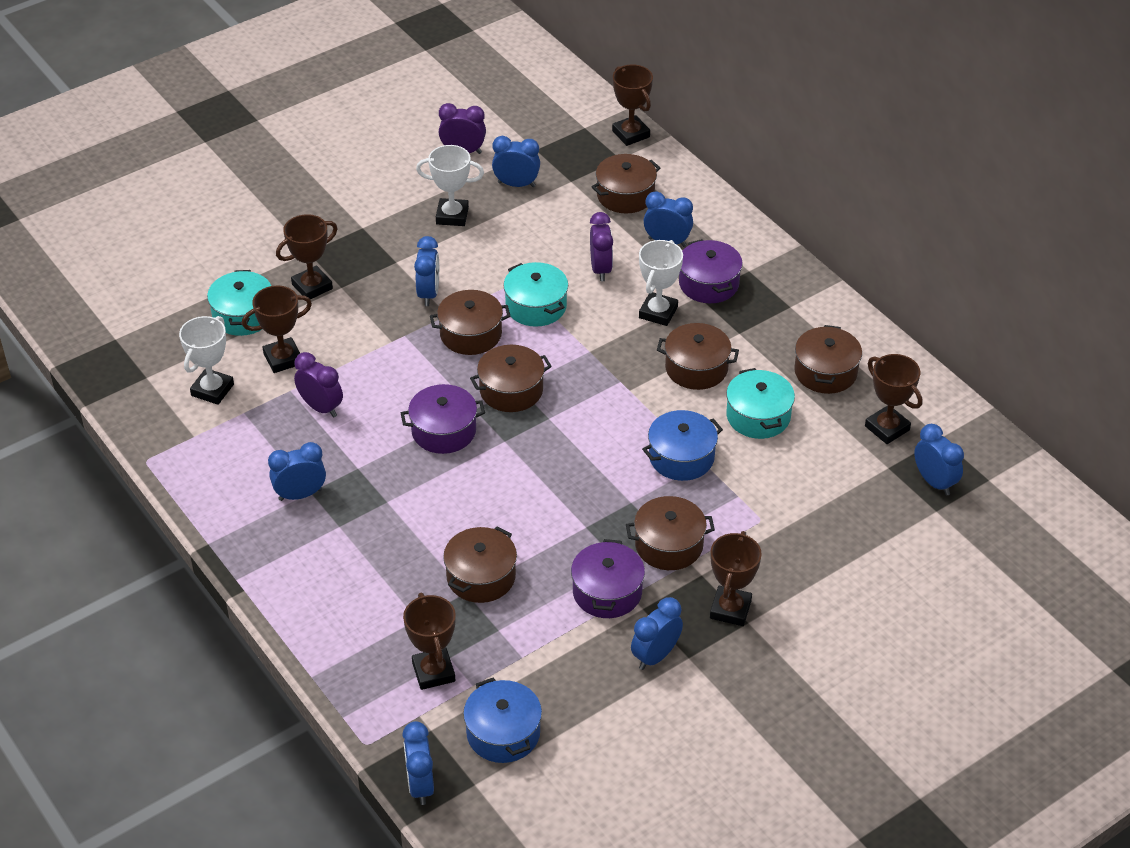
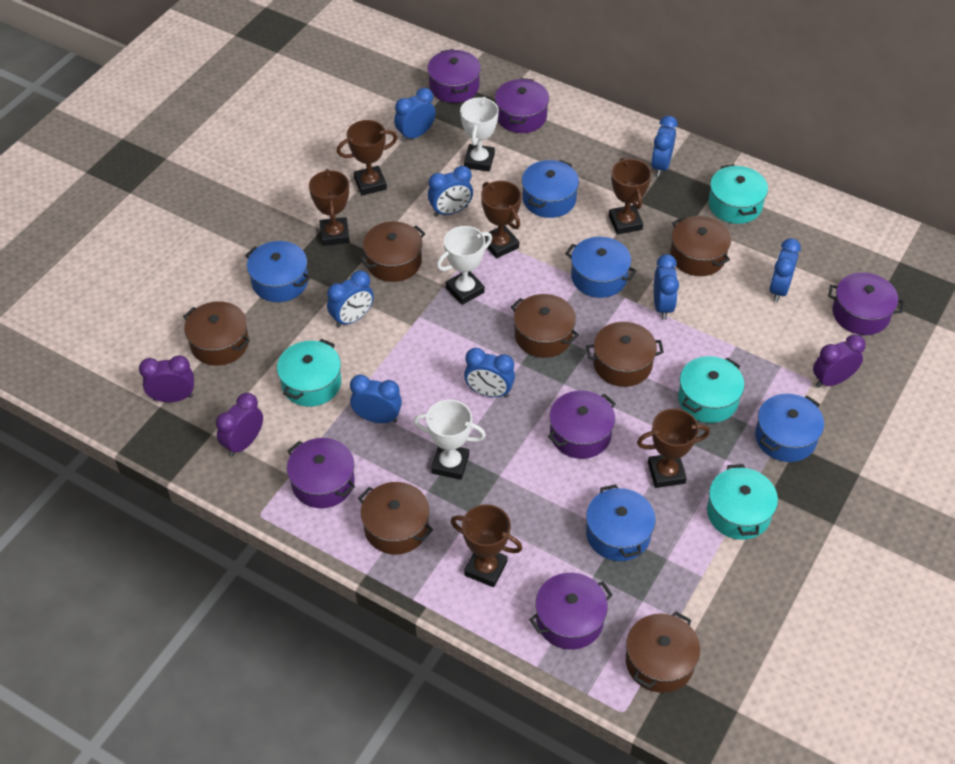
blue clock: 7 -> 8
blue pot: 2 -> 5
purple pot: 3 -> 6
turquoise pot: 3 -> 4

